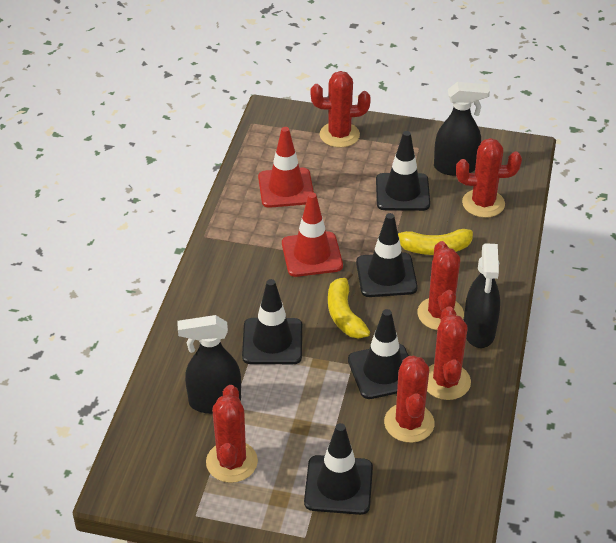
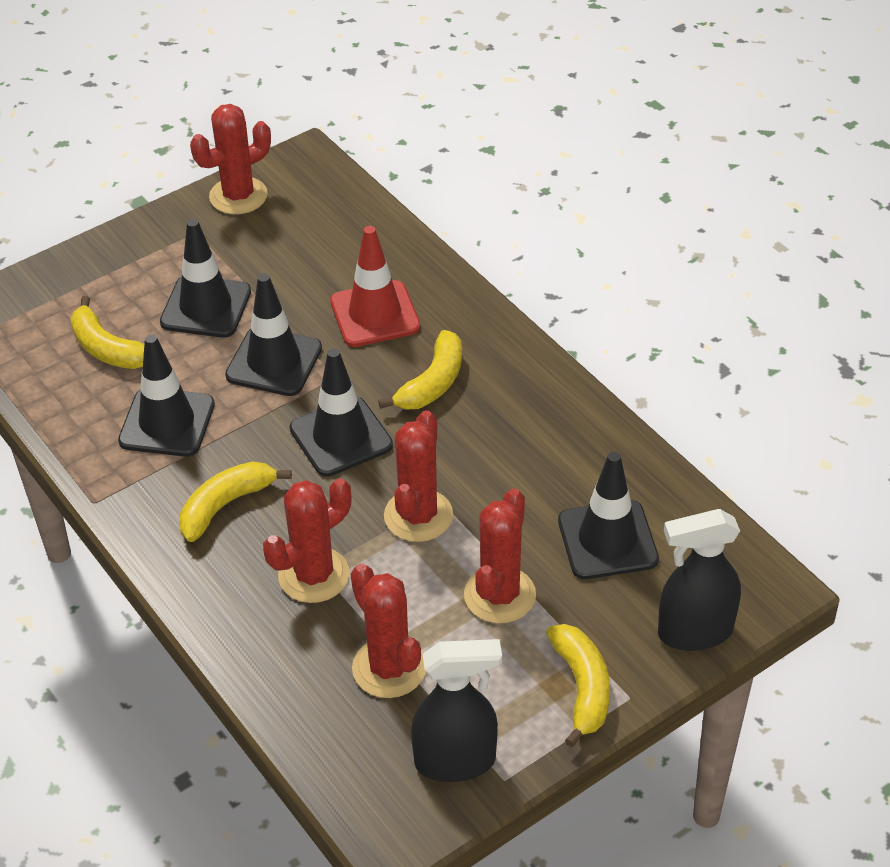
black spray bottle: 3 -> 2
red cactus: 6 -> 5
red traffic cone: 2 -> 1
yellow banana: 2 -> 4

